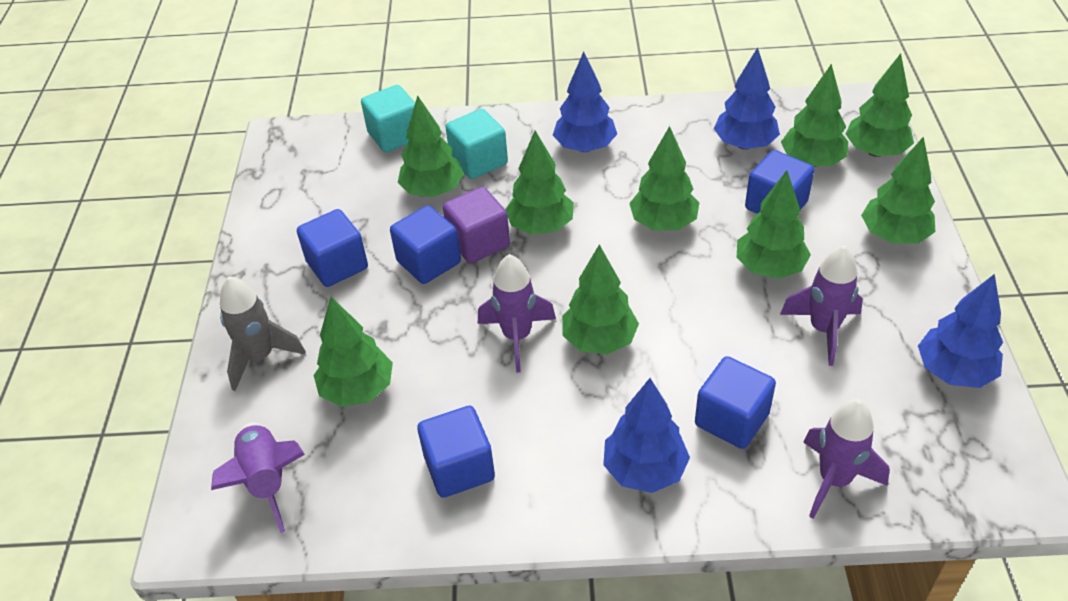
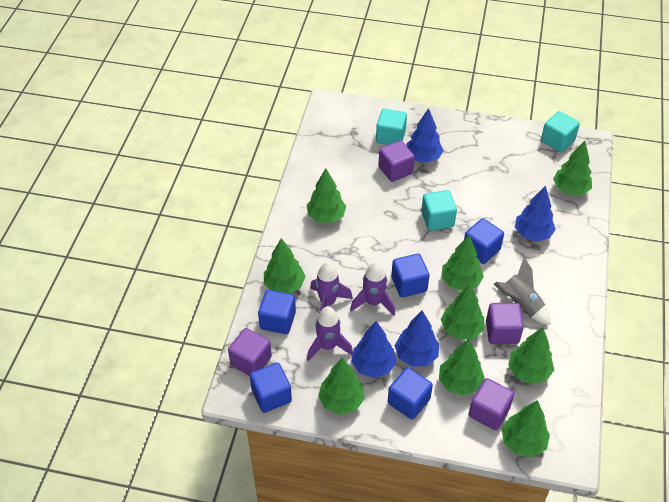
purple cube: 1 -> 4
purple rocket: 4 -> 3
turquoise cube: 2 -> 3

